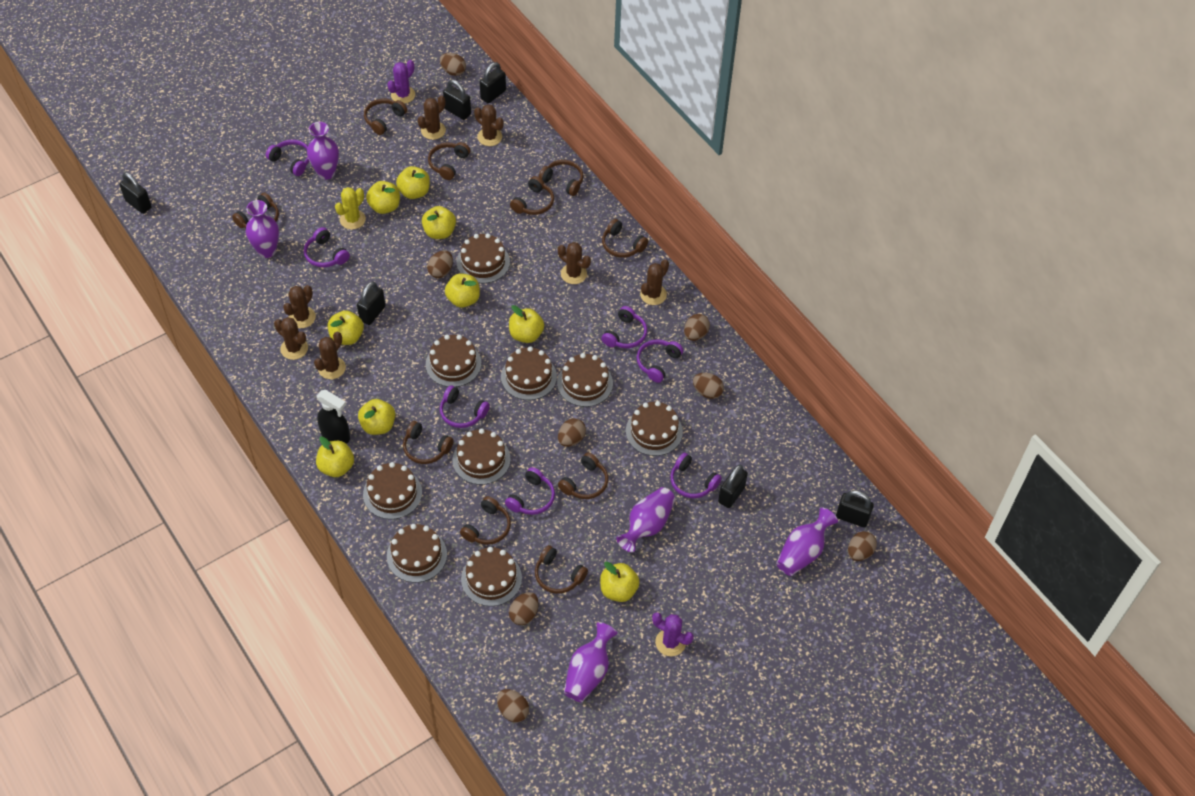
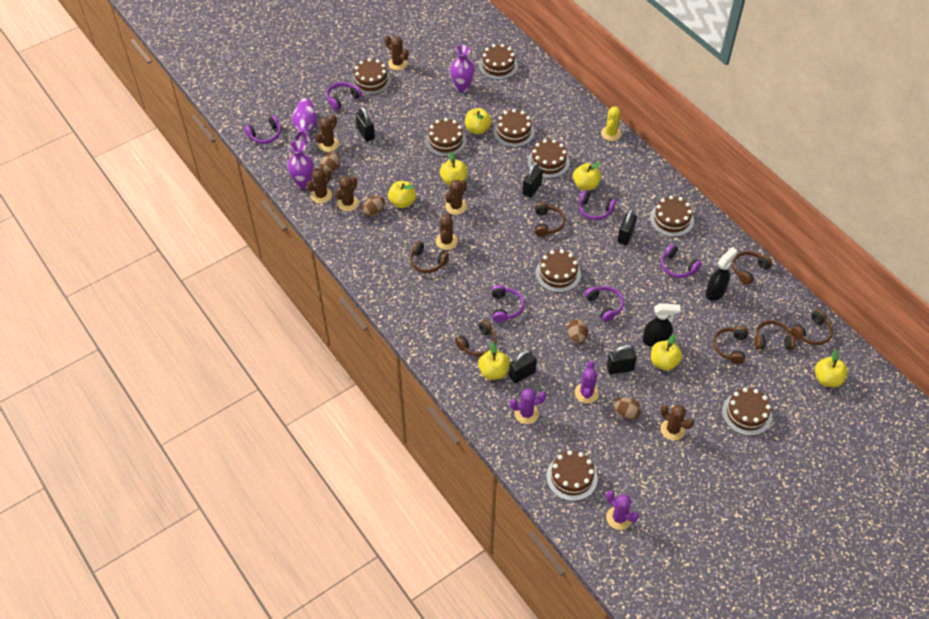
black padlock: 6 -> 5
black spray bottle: 1 -> 2
brown egg: 8 -> 4
brown headphones: 10 -> 7
purple cactus: 2 -> 3
purple headphones: 7 -> 6
purple vase: 5 -> 3
yellow apple: 9 -> 7

